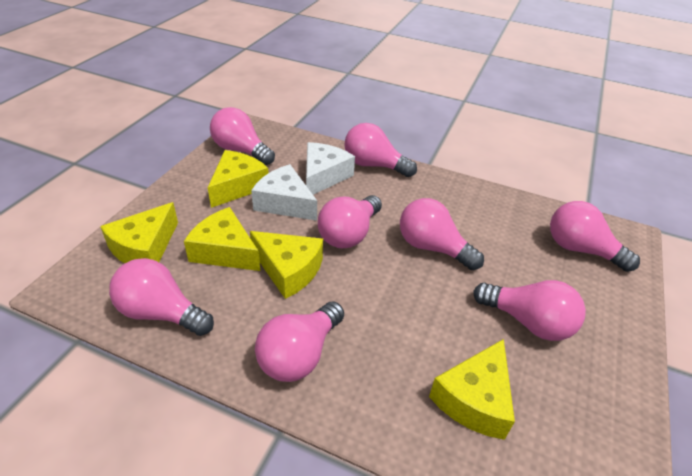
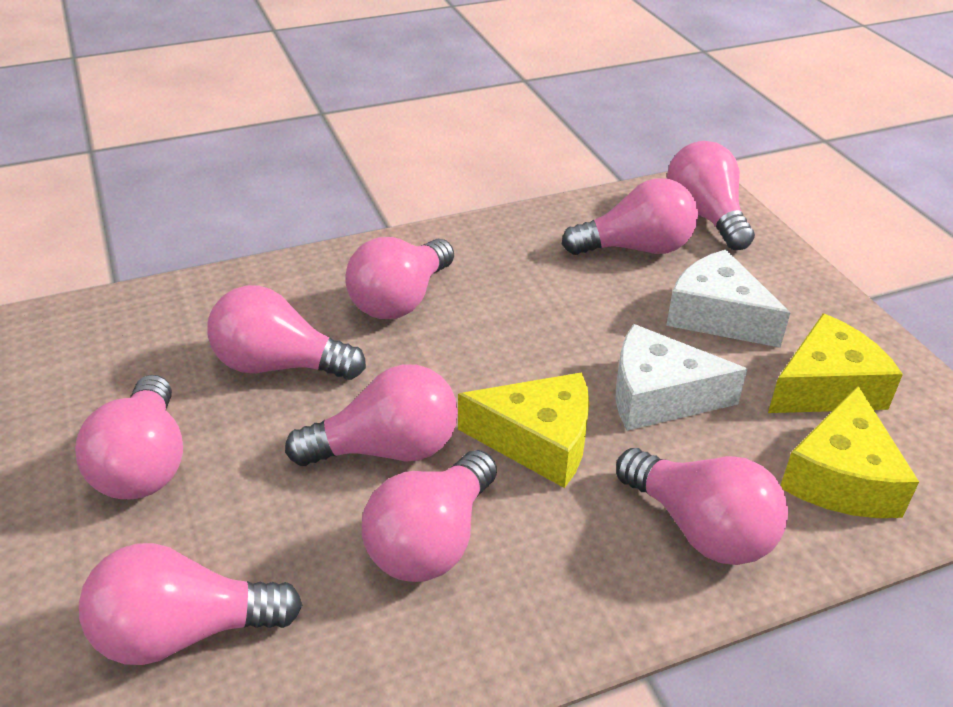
pink light bulb: 8 -> 9
yellow cheese: 5 -> 3

